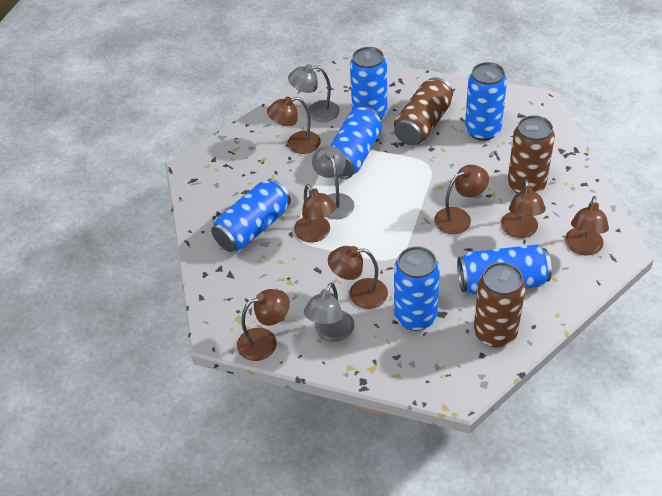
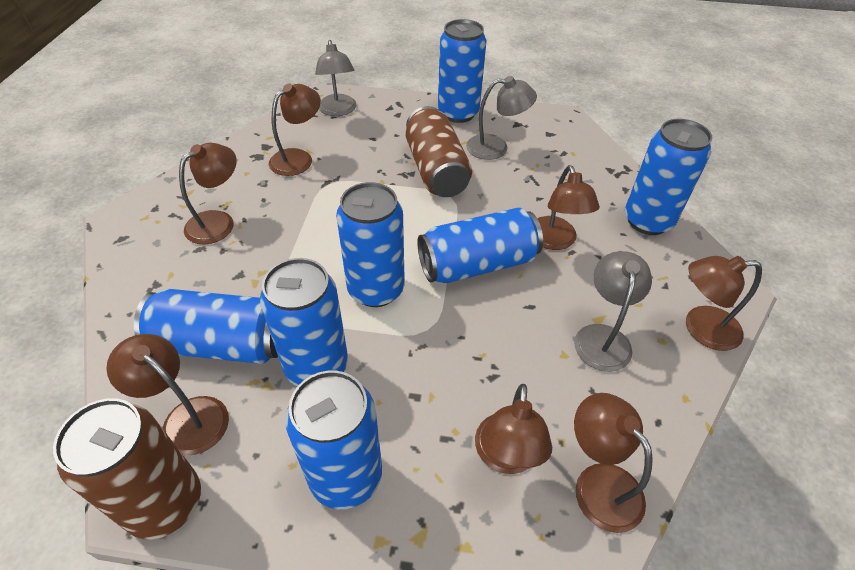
blue can: 6 -> 7
brown can: 3 -> 2

